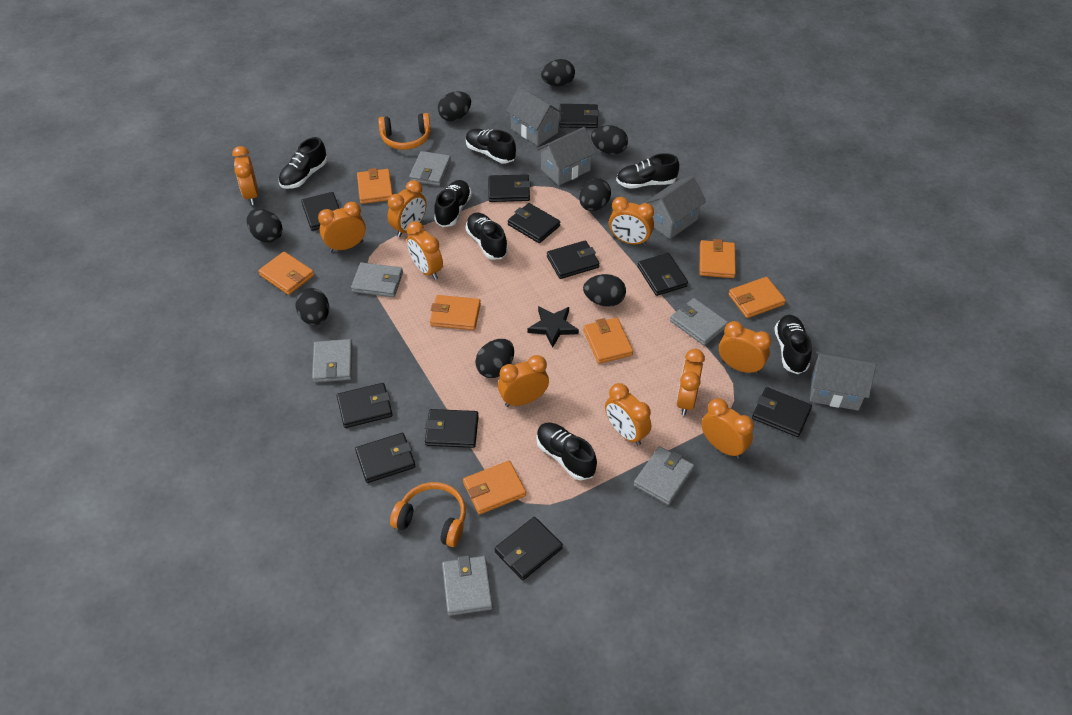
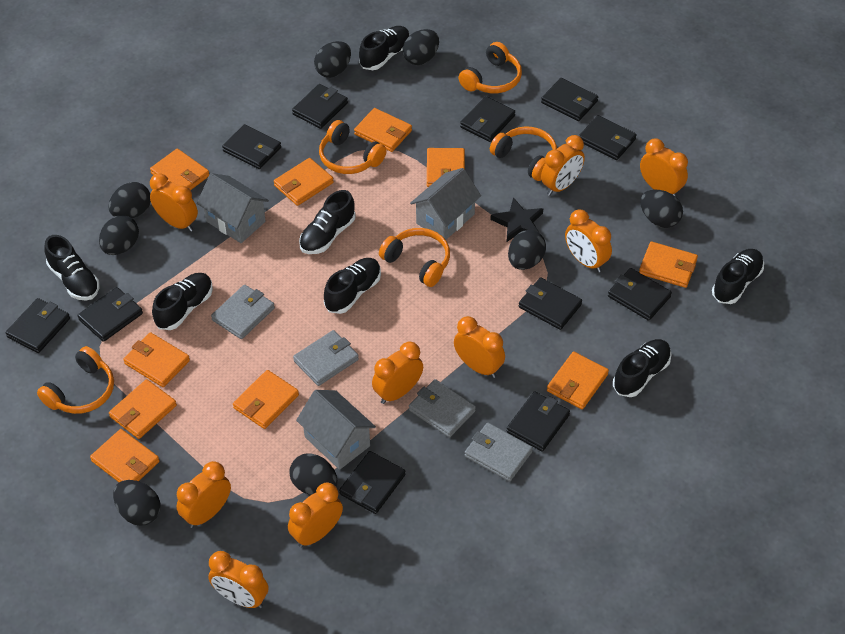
grey house: 4 -> 3
grey wallet: 6 -> 4
orange clock: 10 -> 9
orange headphones: 2 -> 5
orange wallet: 7 -> 10

